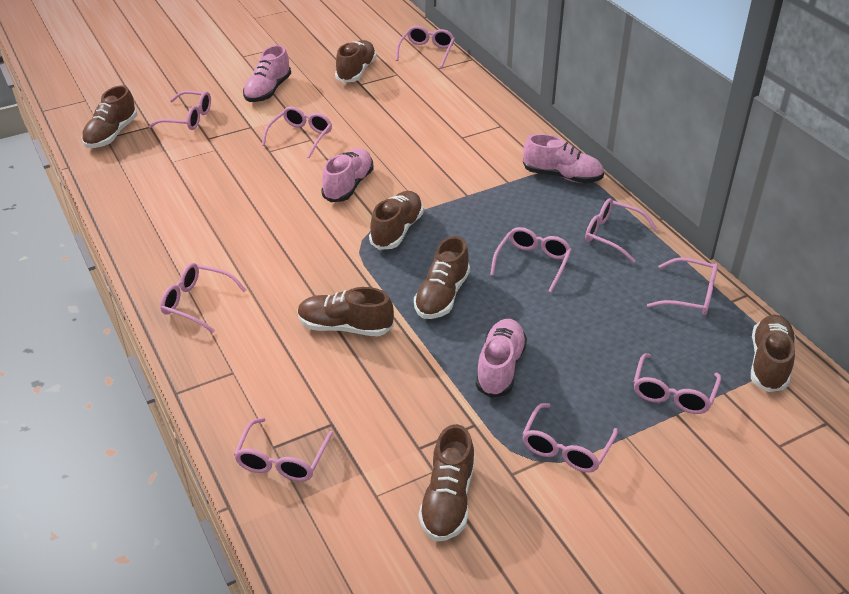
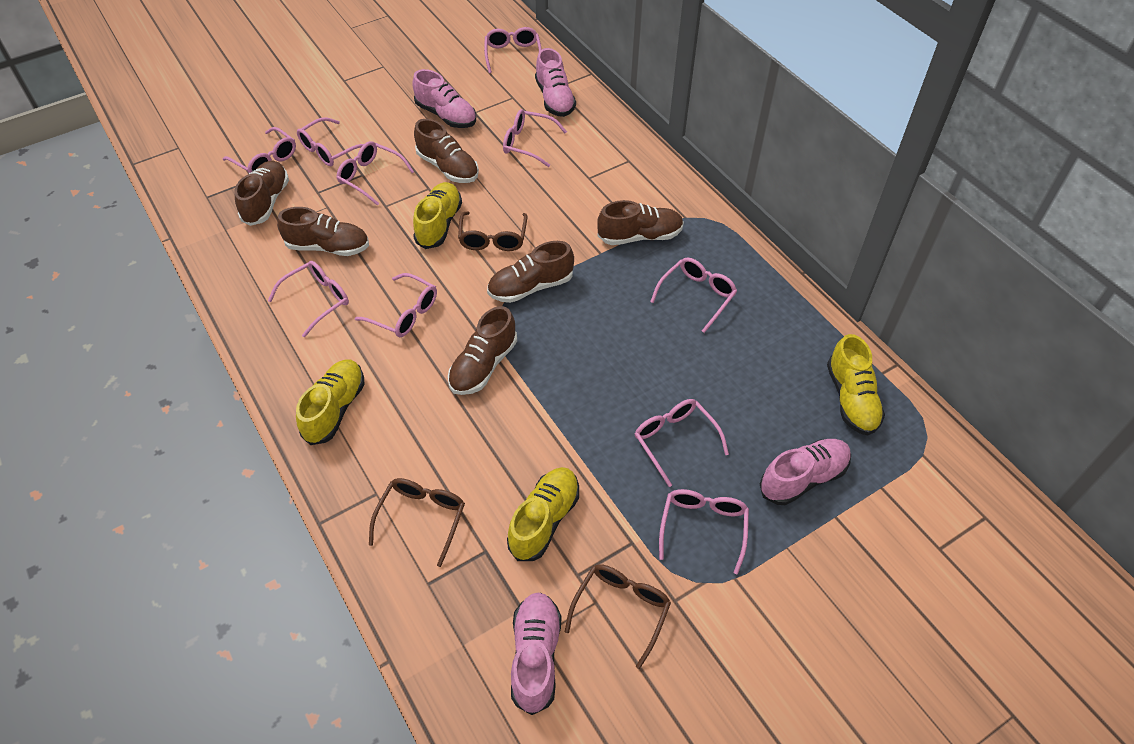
brown glasses: 0 -> 3
brown shoe: 7 -> 6
yellow shoe: 0 -> 4

